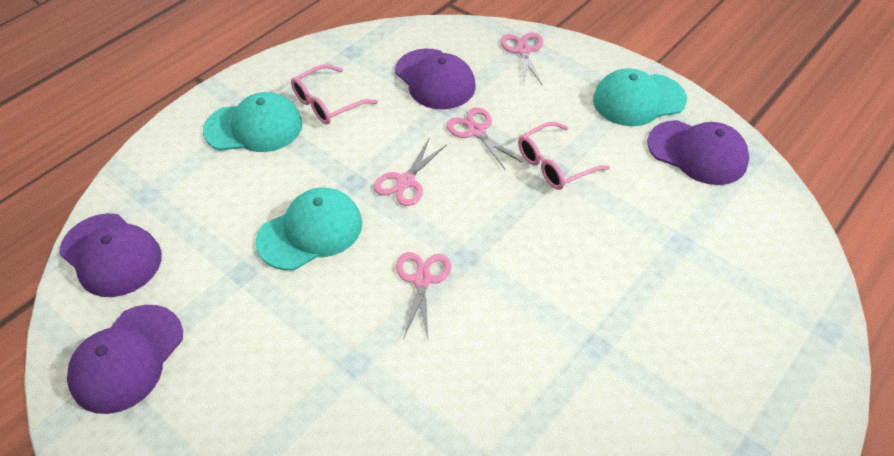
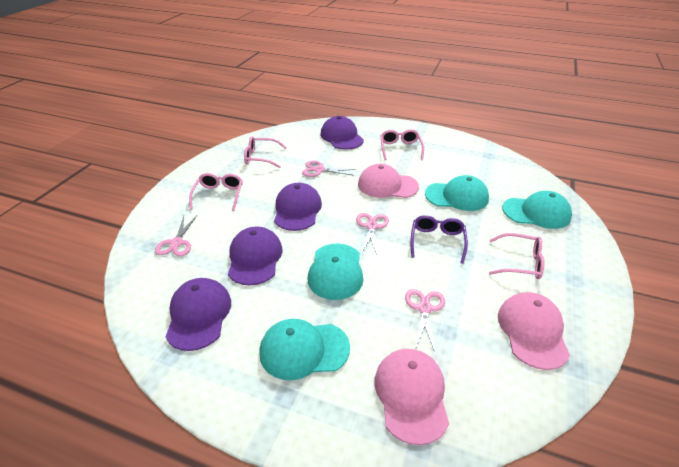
pink cap: 0 -> 3
pink glasses: 2 -> 4
purple glasses: 0 -> 1
turquoise cap: 3 -> 4

